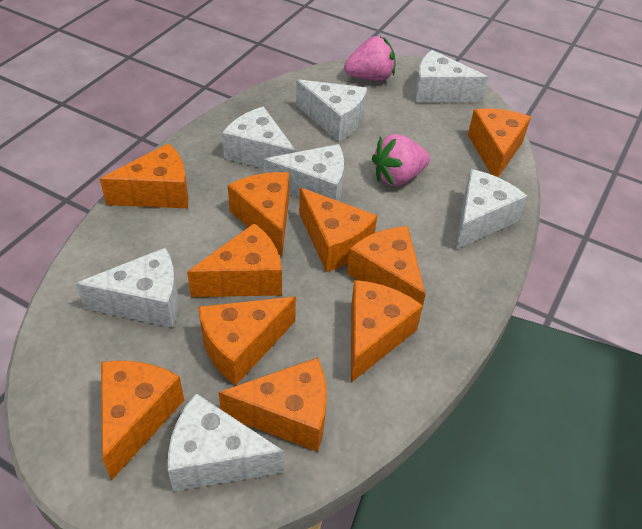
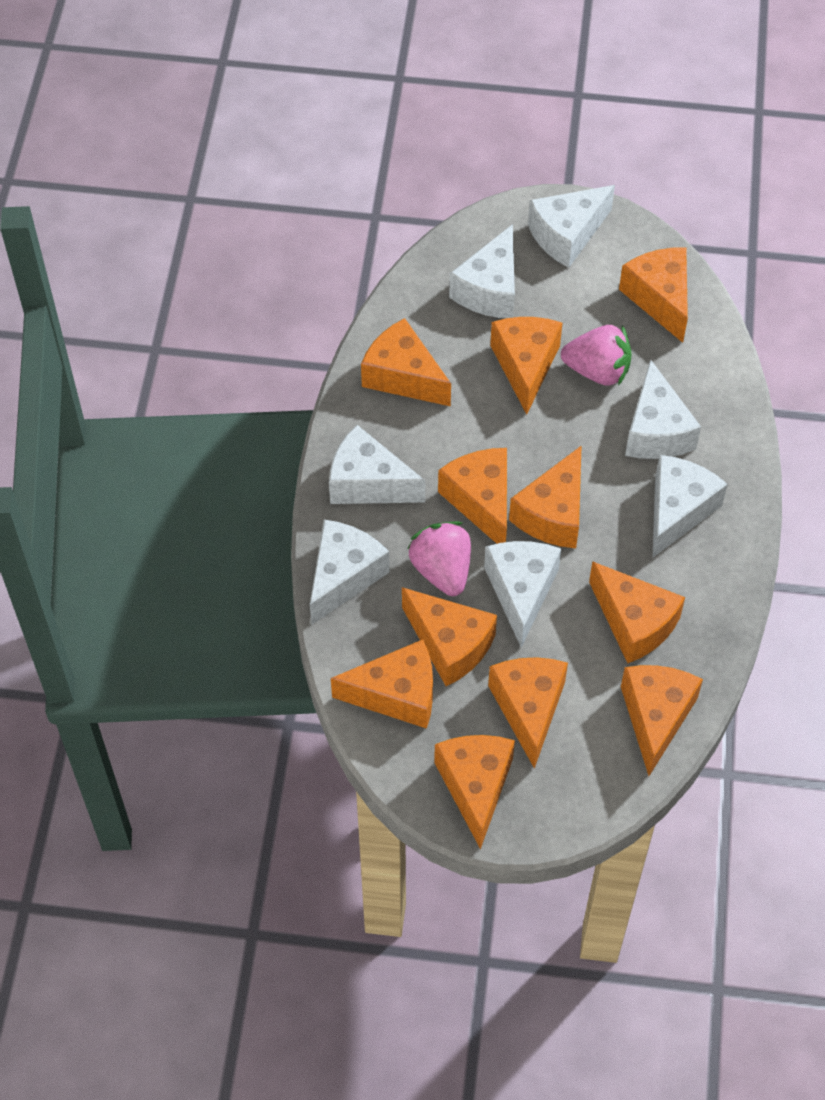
orange cheese: 10 -> 11

